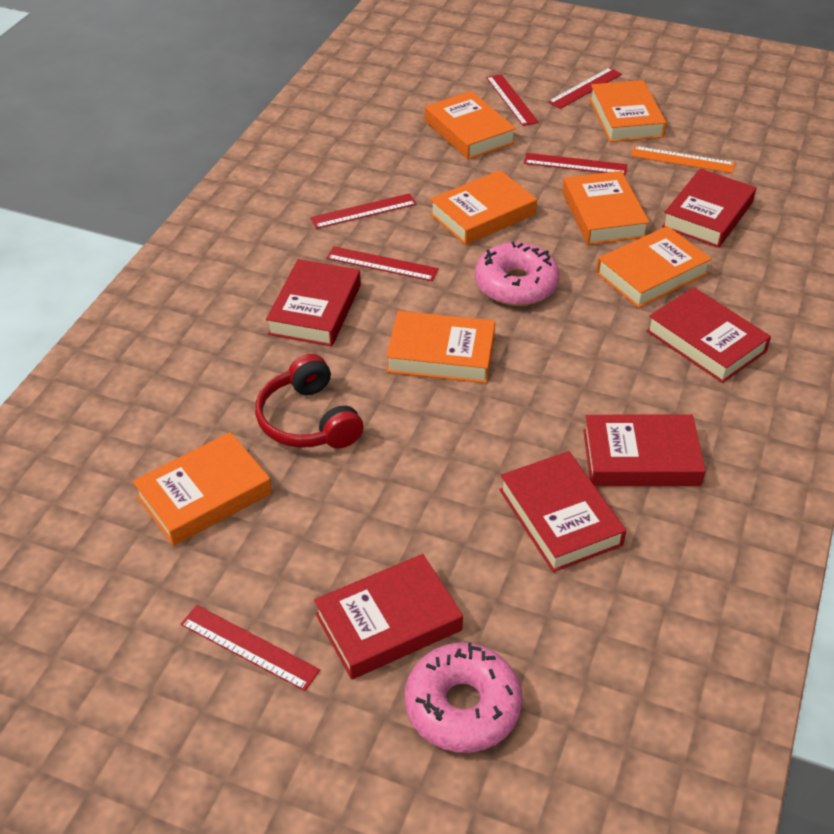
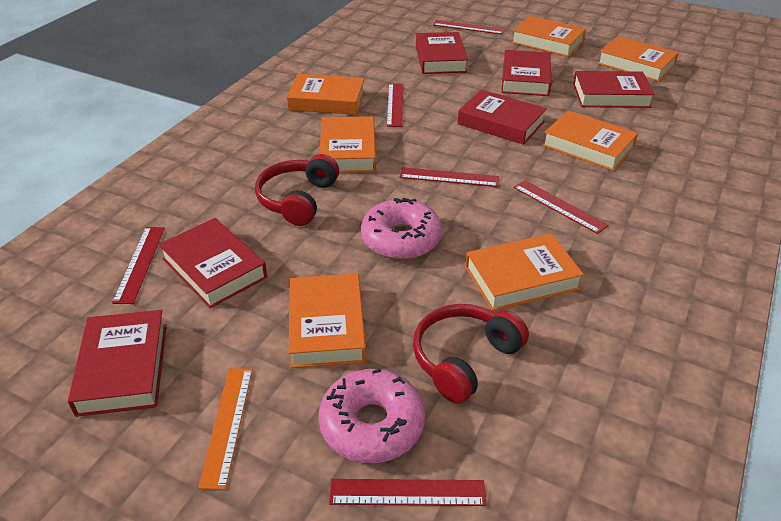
red headphones: 1 -> 2

